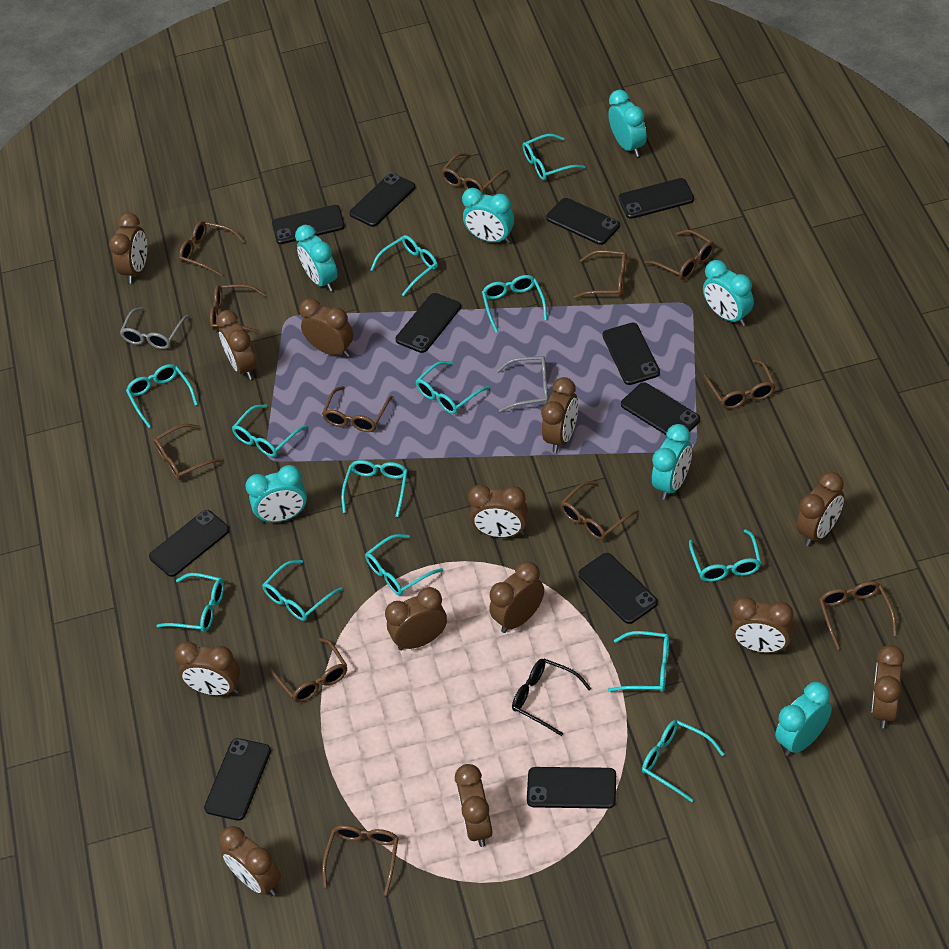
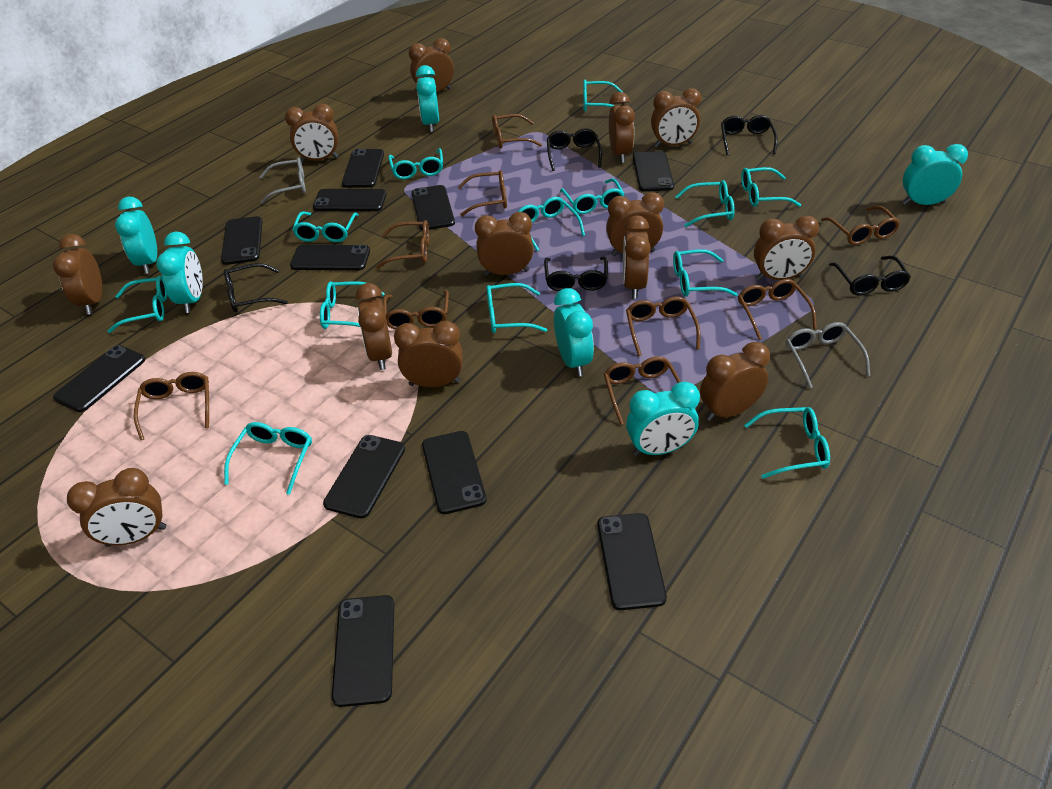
black glasses: 1 -> 5
brown glasses: 12 -> 9
turquoise clock: 7 -> 6

